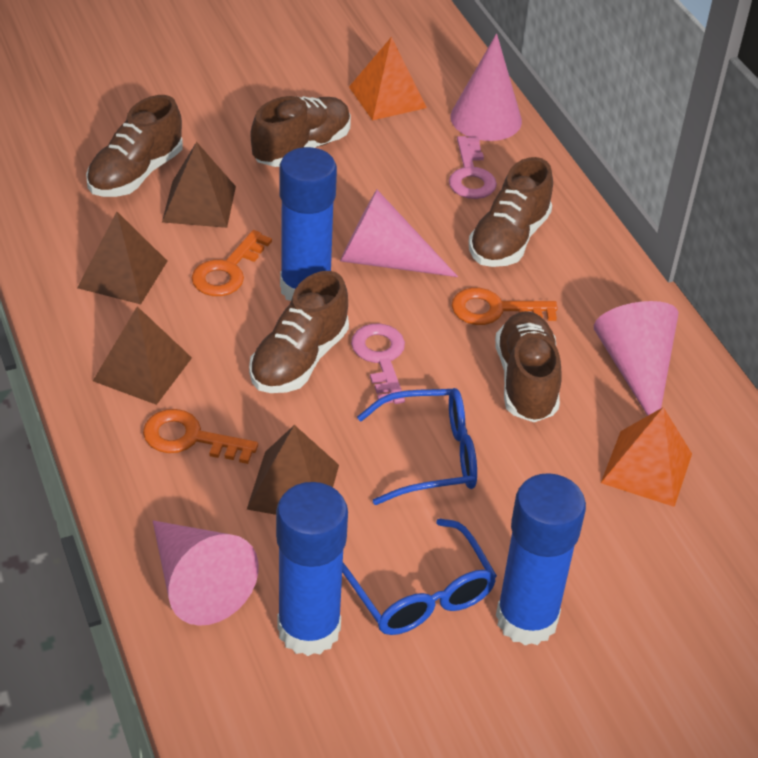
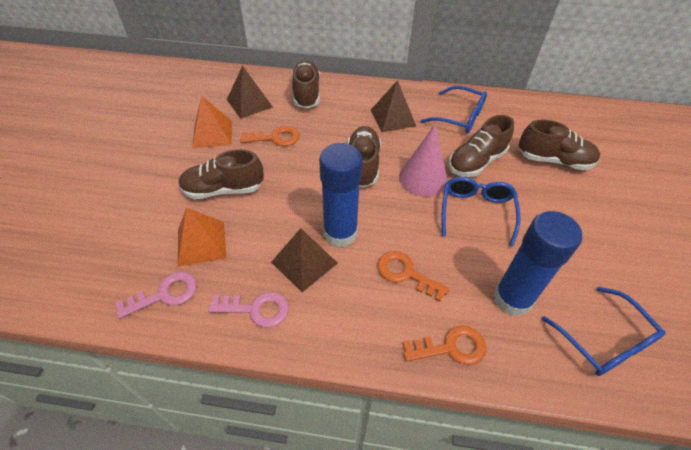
blue glasses: 2 -> 3
blue glue stick: 3 -> 2
brown pyramid: 4 -> 3
pink cone: 4 -> 1

